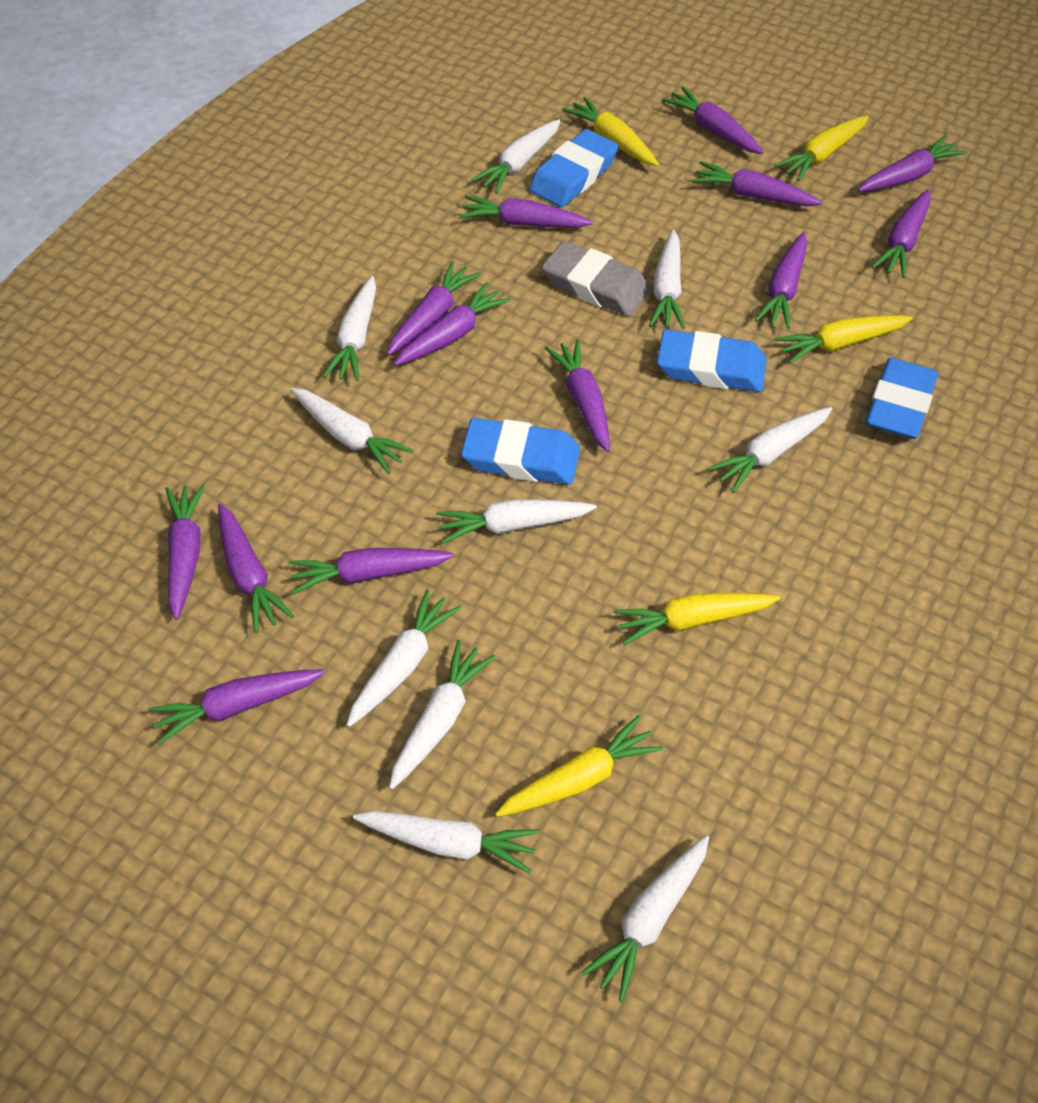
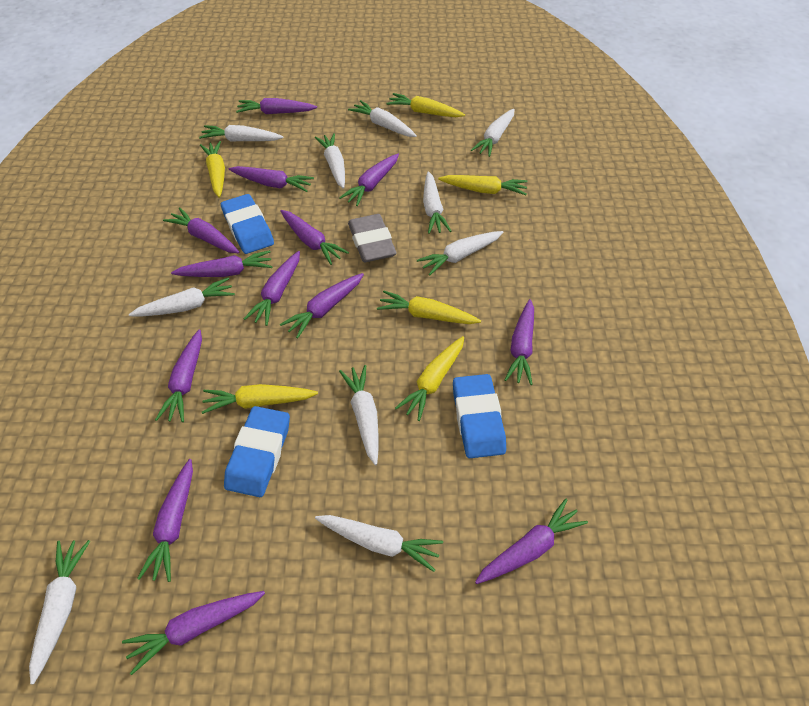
blue eraser: 4 -> 3
yellow carrot: 5 -> 6

